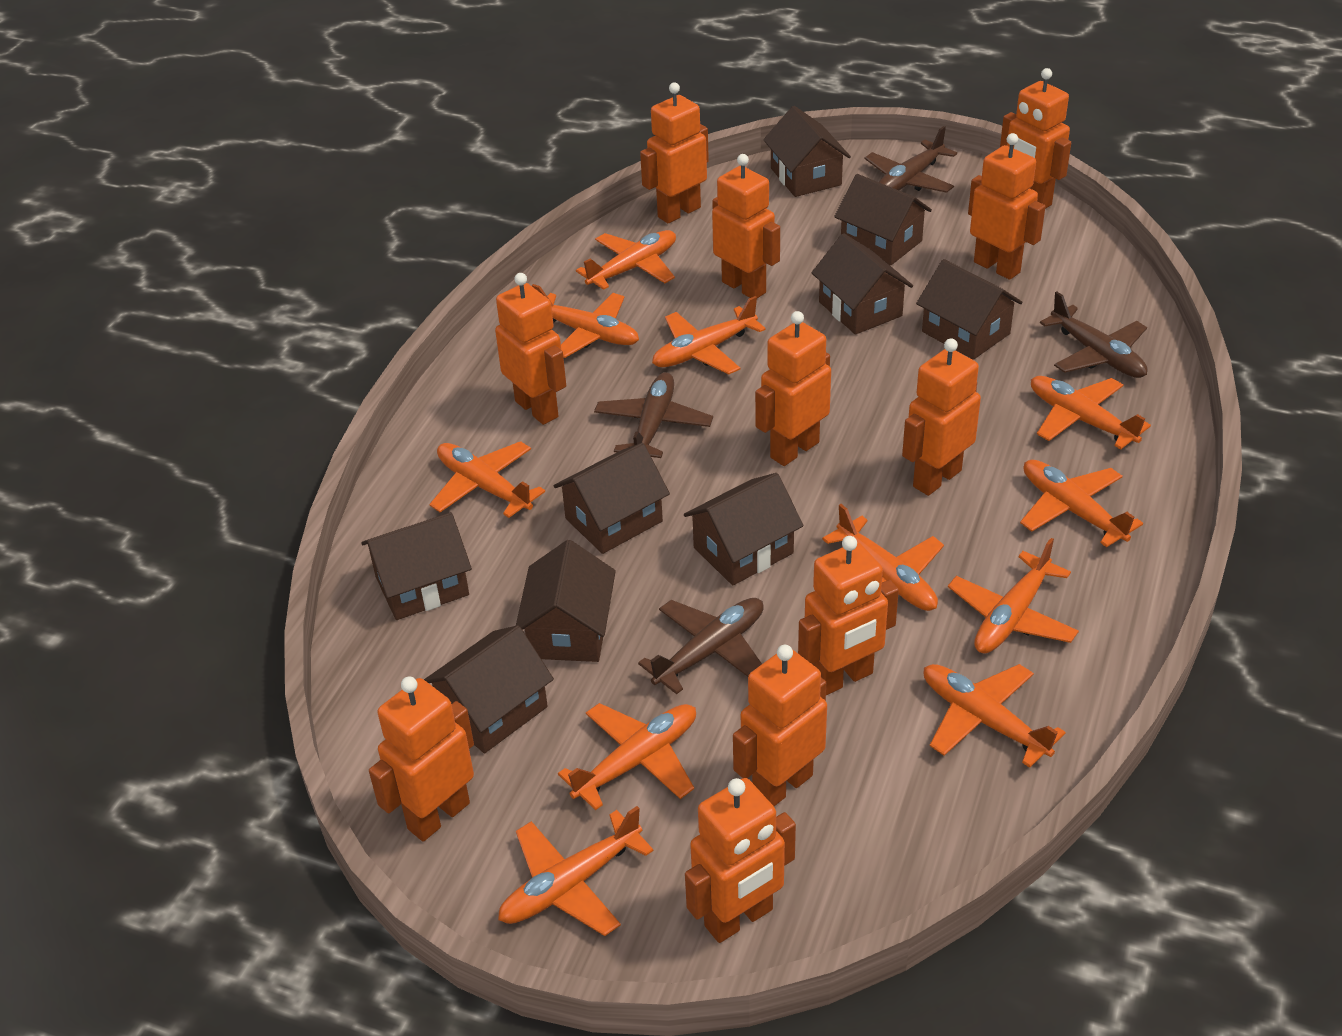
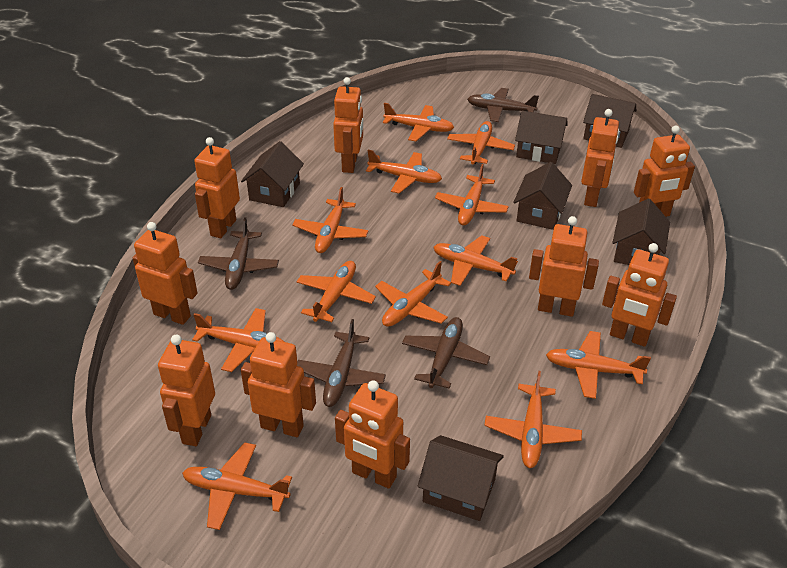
brown house: 9 -> 6
orange plane: 11 -> 12
orange robot: 11 -> 10

